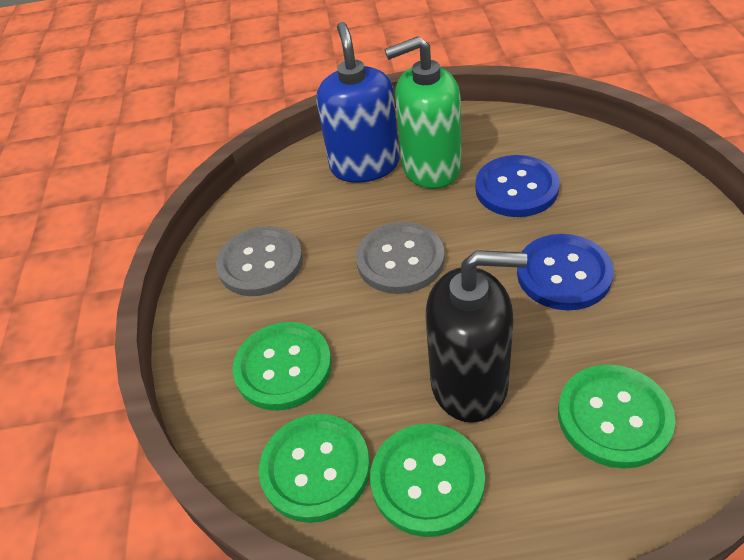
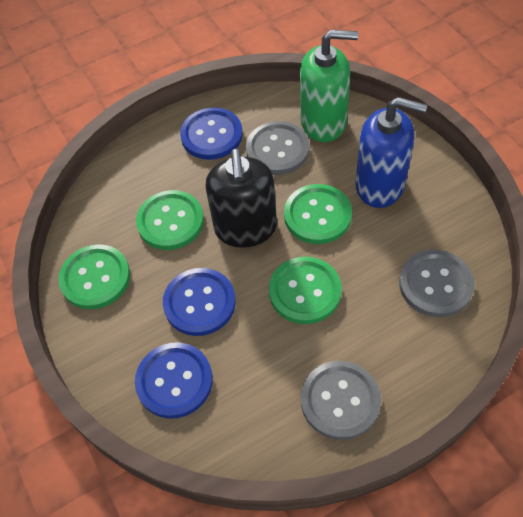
blue button: 2 -> 3
grey button: 2 -> 3

